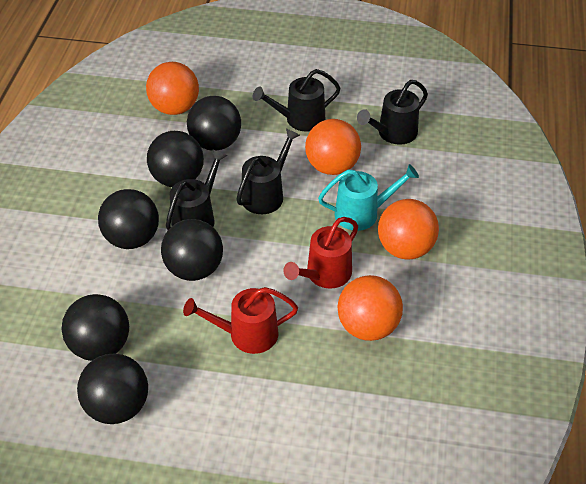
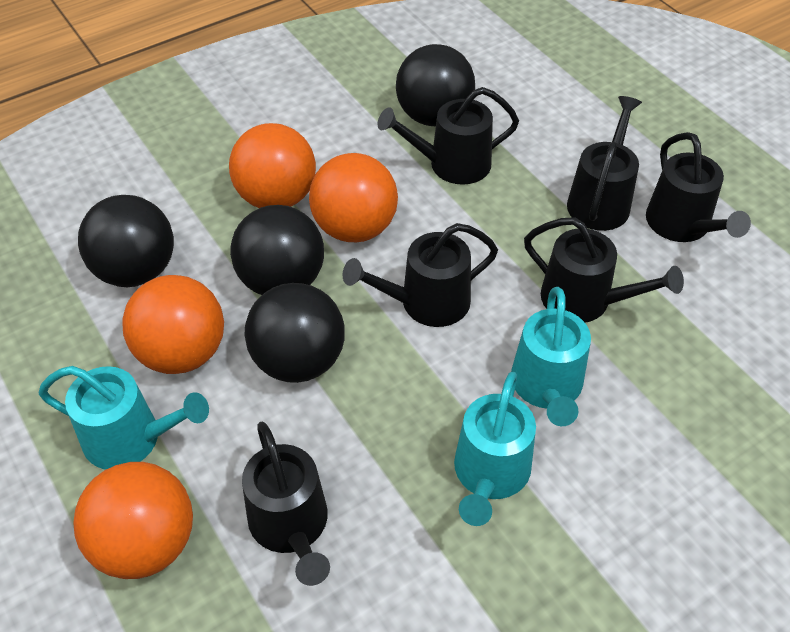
black ball: 6 -> 4
black watering can: 4 -> 6
red watering can: 2 -> 0
turquoise watering can: 1 -> 3

